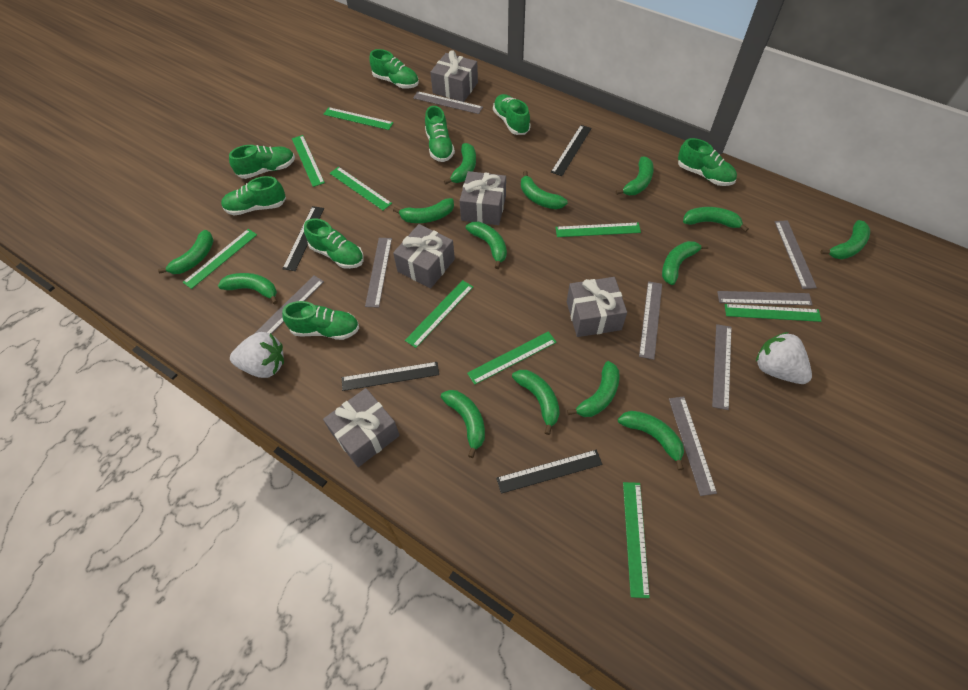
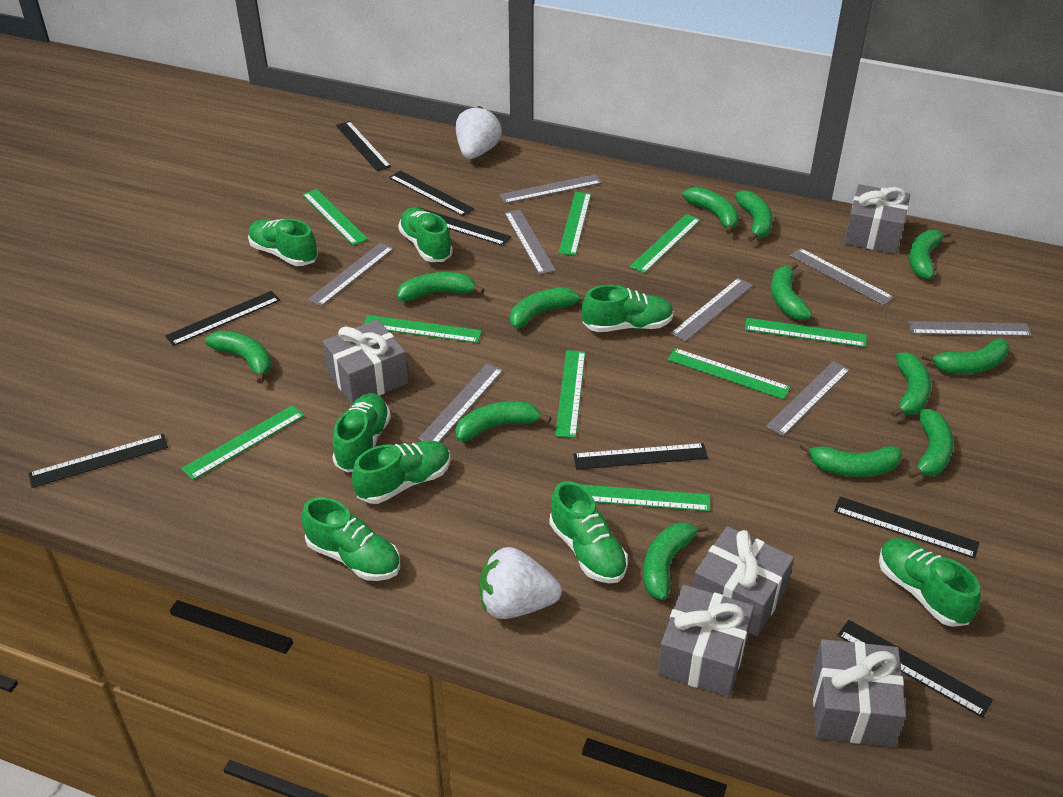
black ruler: 4 -> 8
green banana: 14 -> 13

